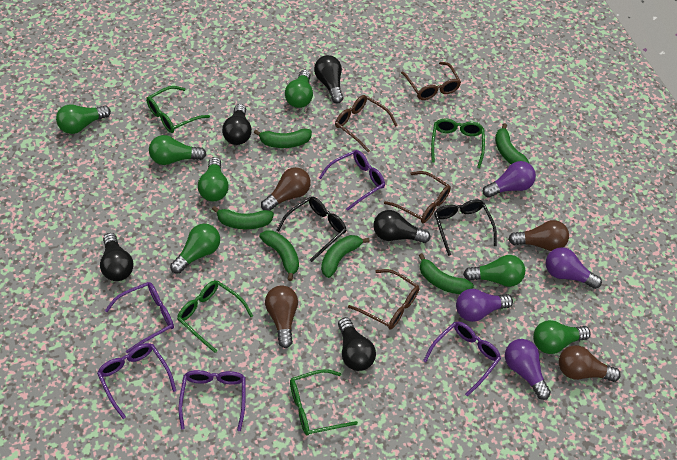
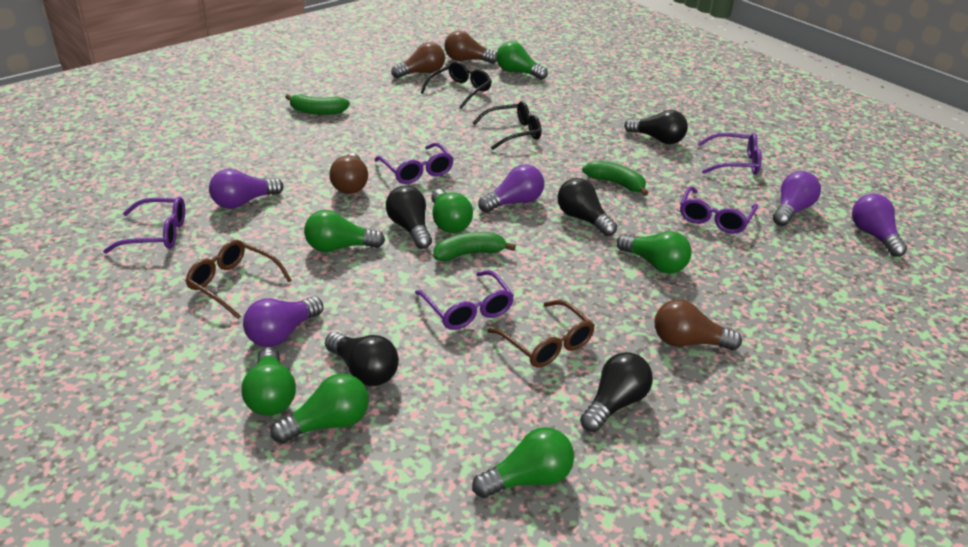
brown glasses: 4 -> 2
green banana: 6 -> 3
green glasses: 4 -> 0
purple light bulb: 4 -> 5

